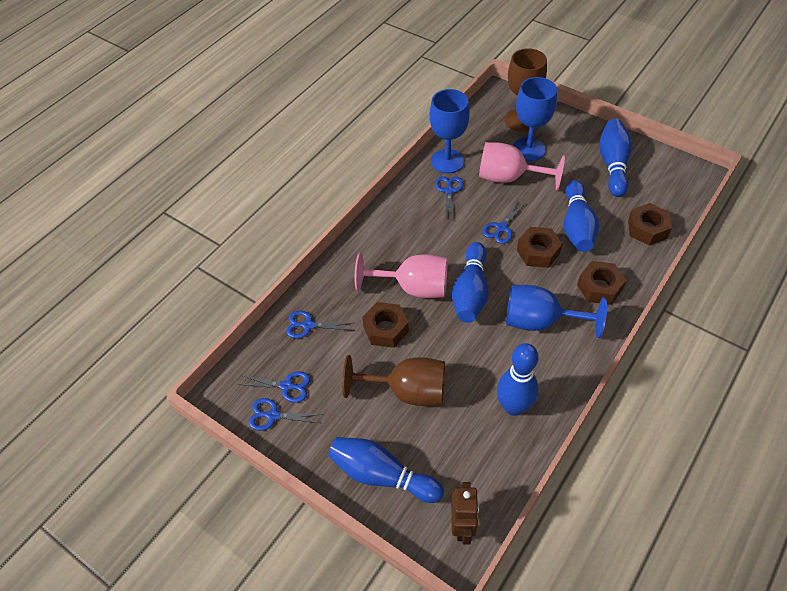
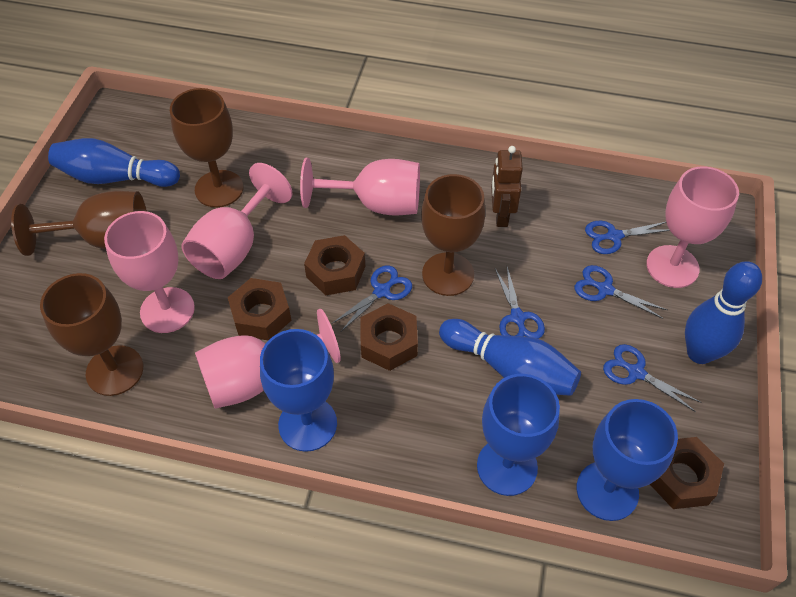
blue bowling pin: 5 -> 3
brown goblet: 2 -> 4
pink goblet: 2 -> 5

